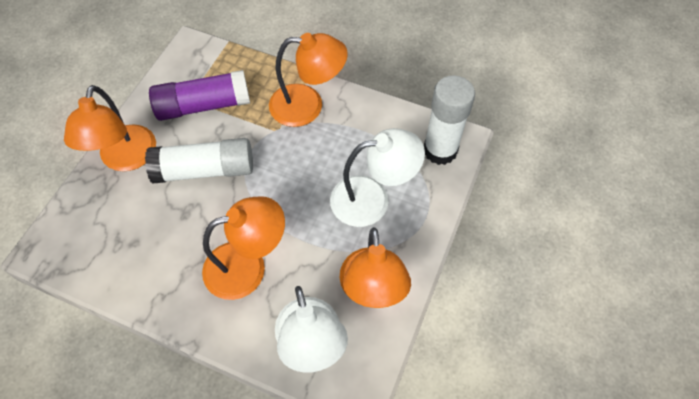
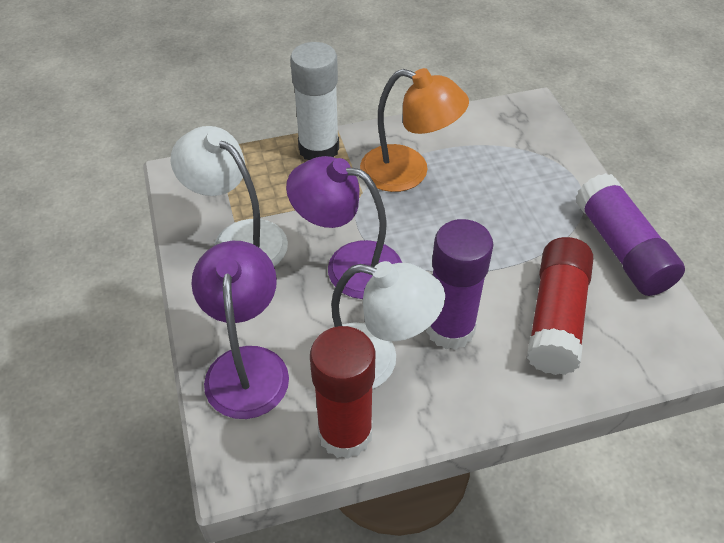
orange lamp: 4 -> 1
purple glue stick: 1 -> 2
purple lamp: 0 -> 2
red glue stick: 0 -> 2
white glue stick: 2 -> 1

